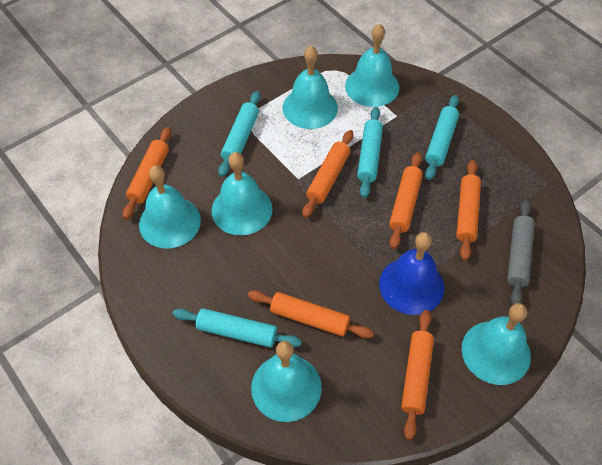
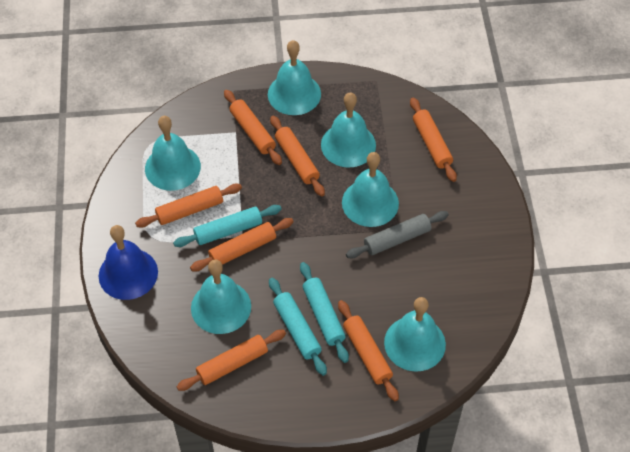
orange rolling pin: 6 -> 7
turquoise rolling pin: 4 -> 3

